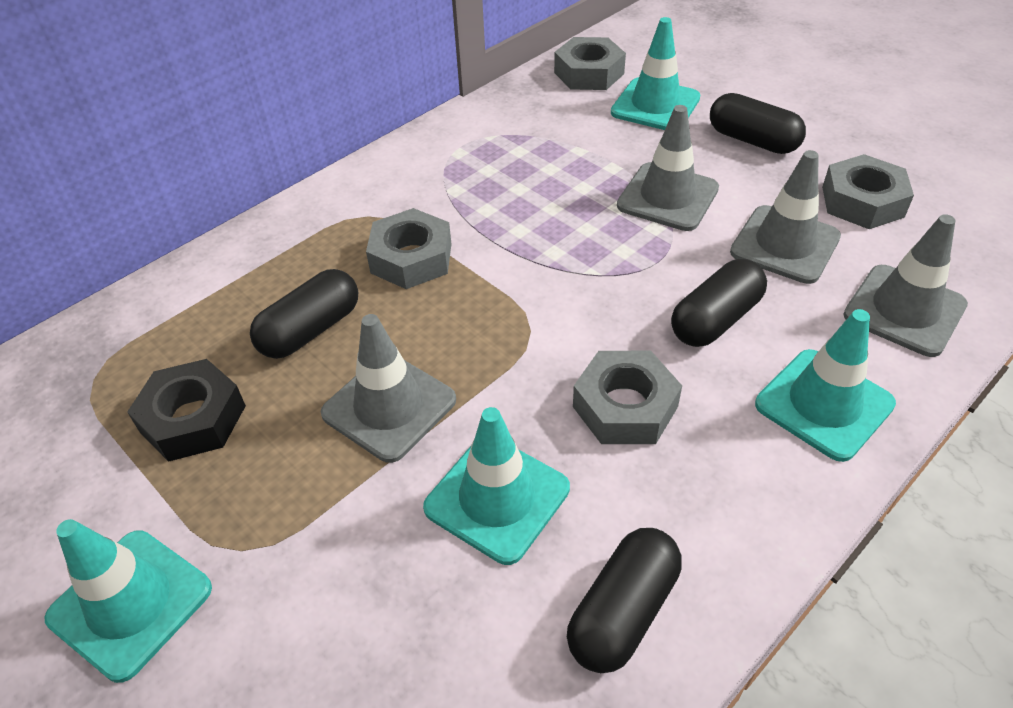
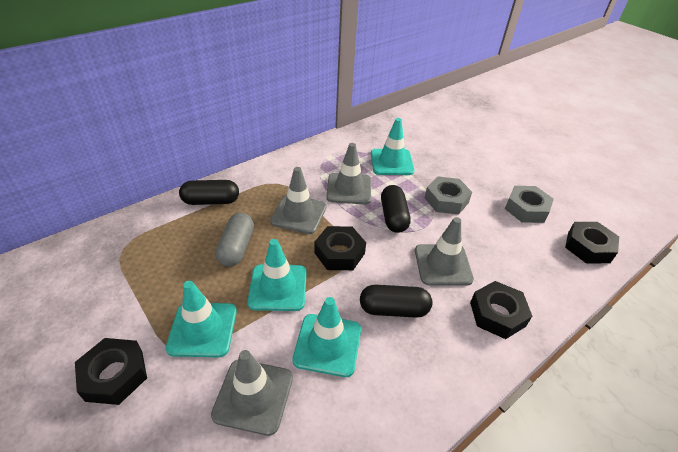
black capsule: 4 -> 3
black nut: 1 -> 4
grey capsule: 0 -> 1
grey nut: 4 -> 2

